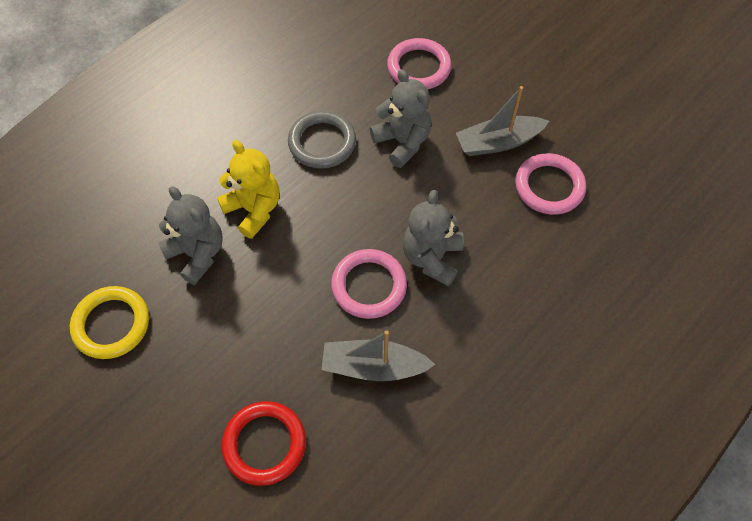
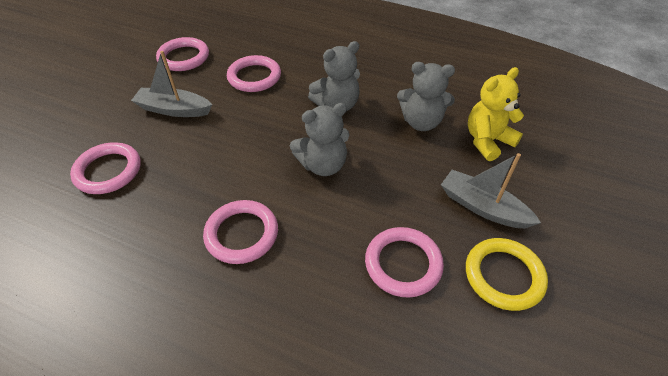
grey ring: 1 -> 0
pink ring: 3 -> 5
red ring: 1 -> 0

